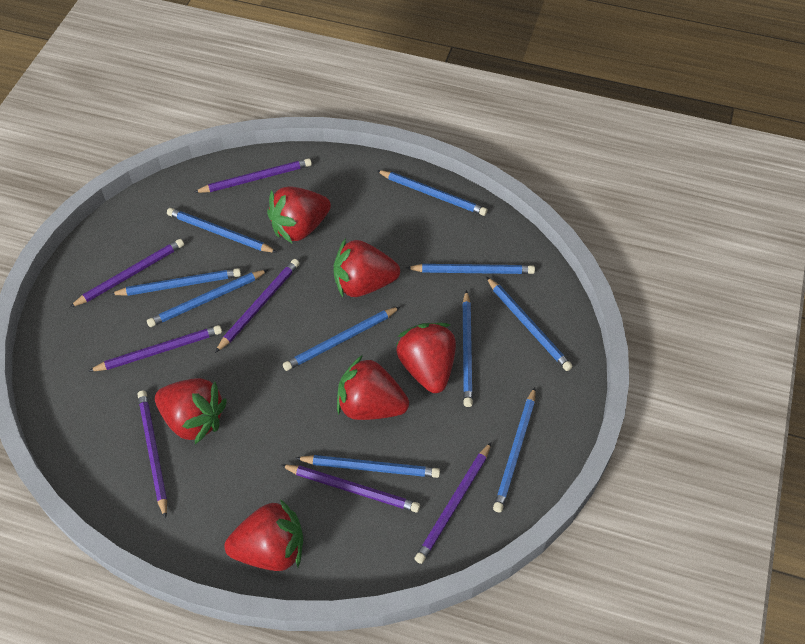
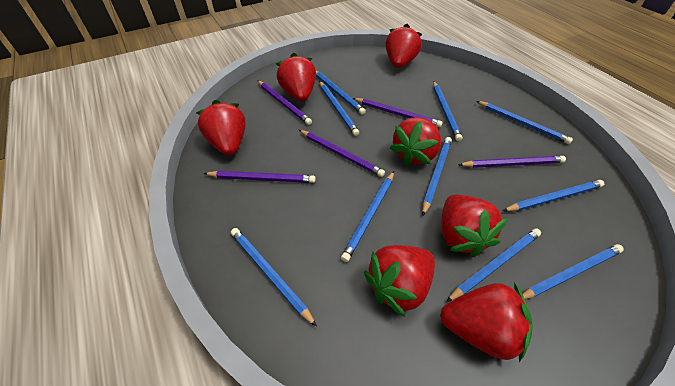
purple pencil: 7 -> 5
red strawberry: 6 -> 7

